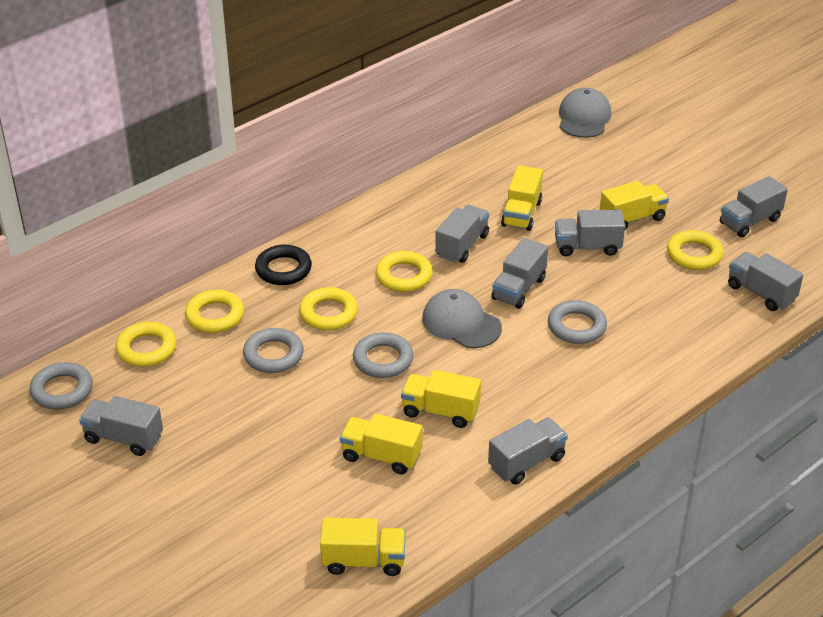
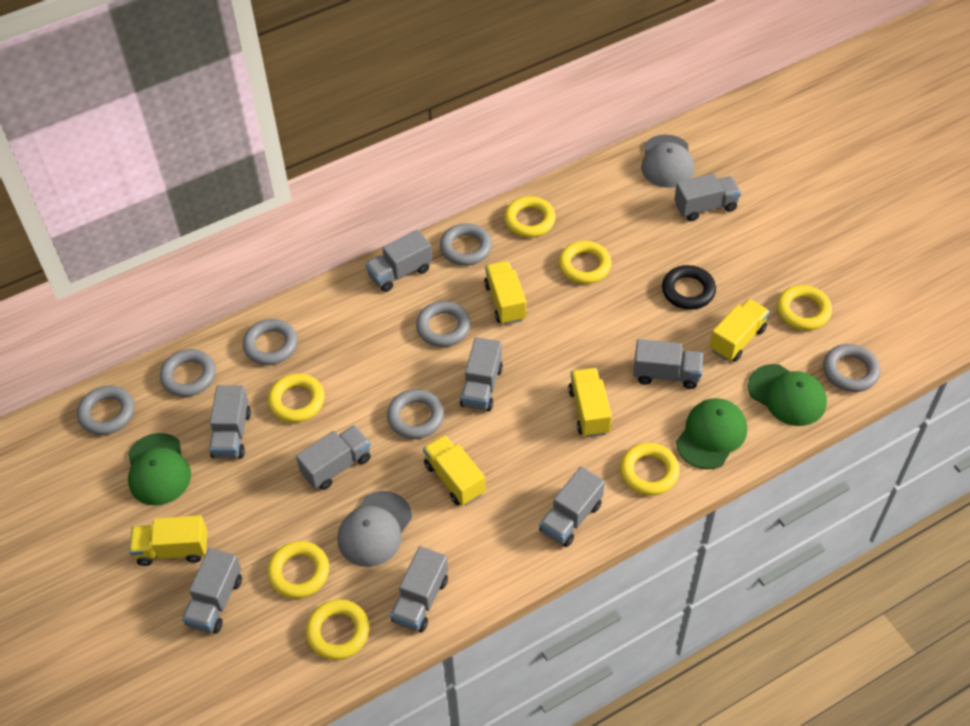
green cap: 0 -> 3
grey ring: 4 -> 7
grey truck: 7 -> 9
yellow ring: 5 -> 7

